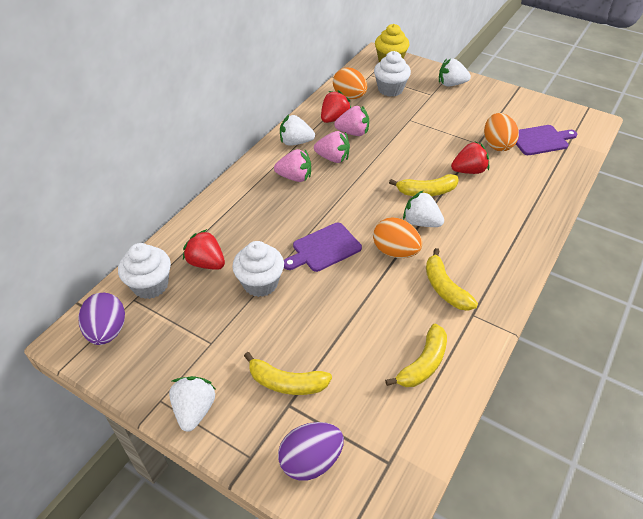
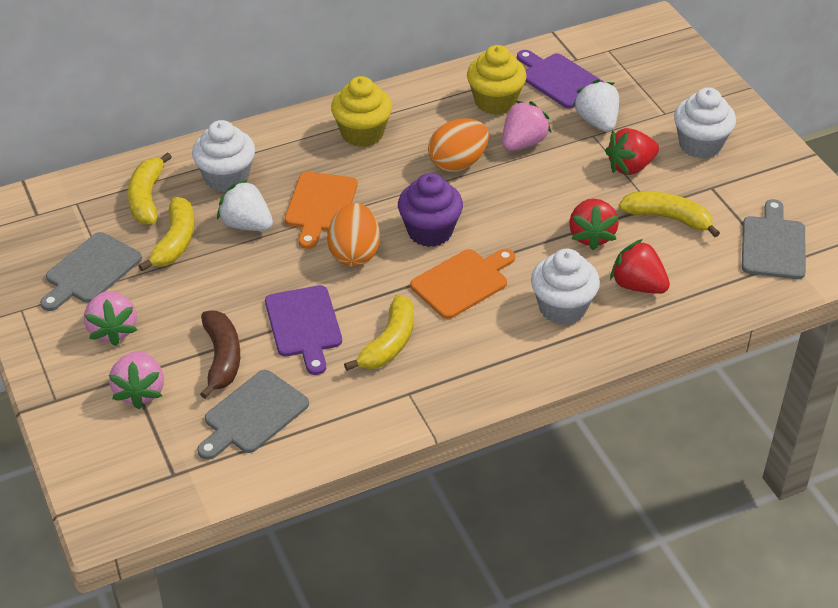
brown banana: 0 -> 1
grey cutting board: 0 -> 3
orange cutting board: 0 -> 2
orange egg: 3 -> 2
purple cupcake: 0 -> 1
purple egg: 2 -> 0
white strawberry: 4 -> 2
yellow cupcake: 1 -> 2

